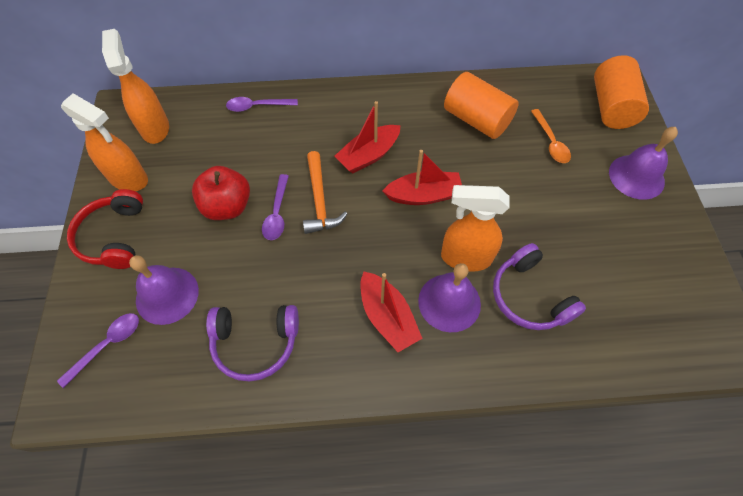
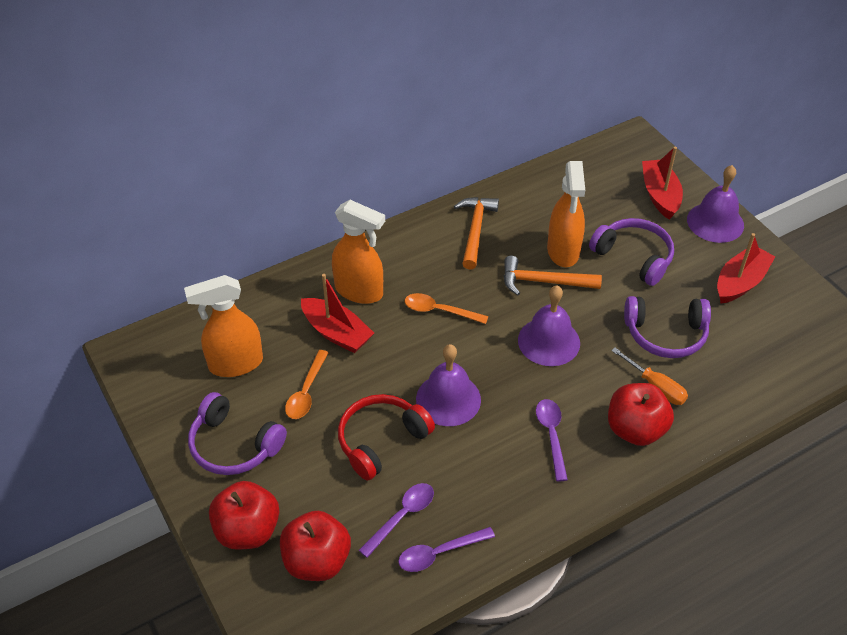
orange cylinder: 2 -> 0
orange hammer: 1 -> 2
orange screwdriver: 0 -> 1
orange spoon: 1 -> 2
purple headphones: 2 -> 3
red apple: 1 -> 3

